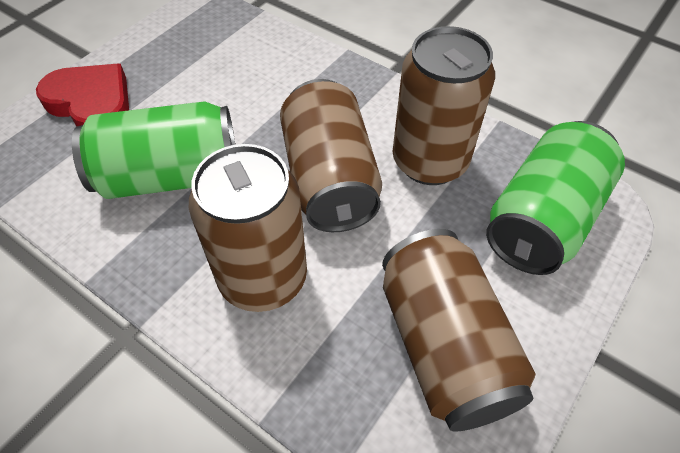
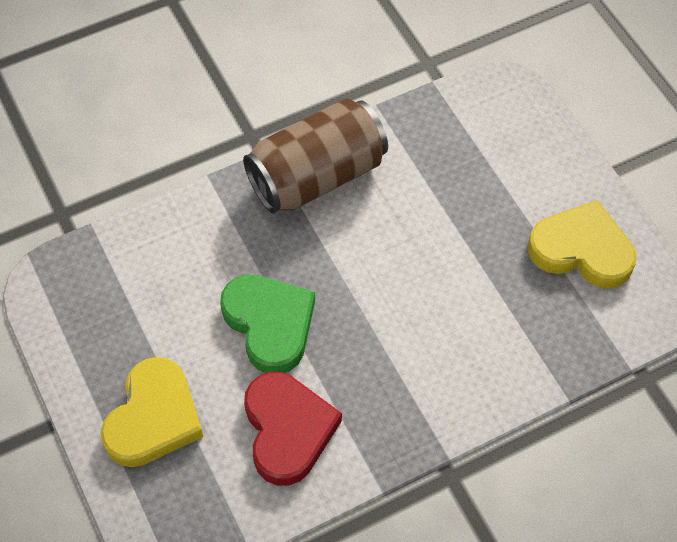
brown can: 4 -> 1
green can: 2 -> 0
green heart: 0 -> 1
yellow heart: 0 -> 2

